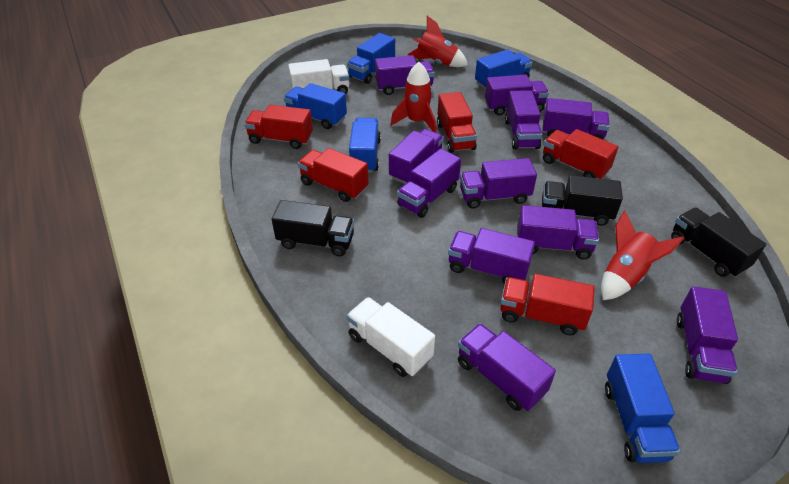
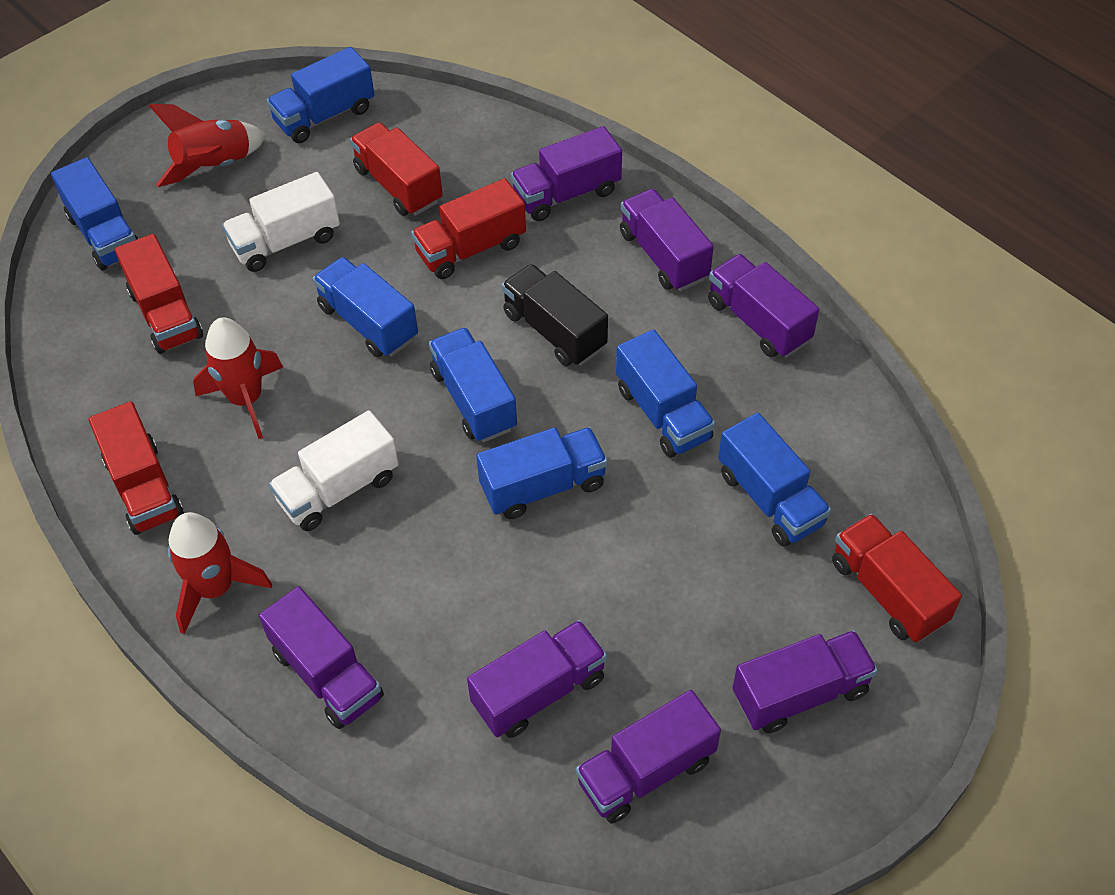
black truck: 3 -> 1
blue truck: 5 -> 7
purple truck: 11 -> 7

